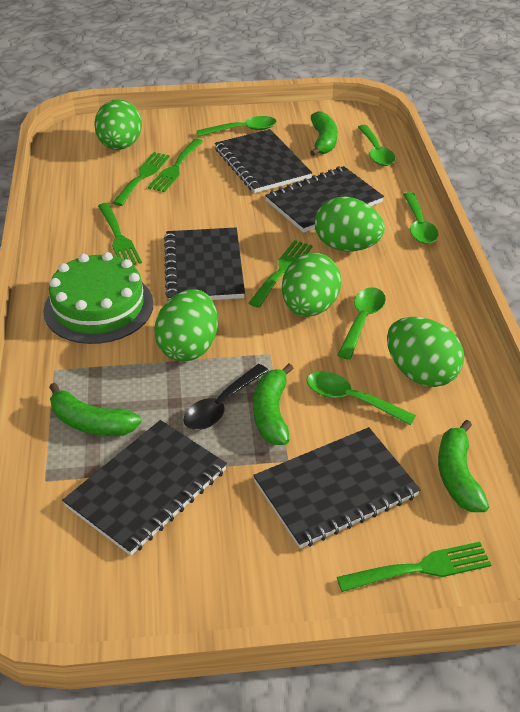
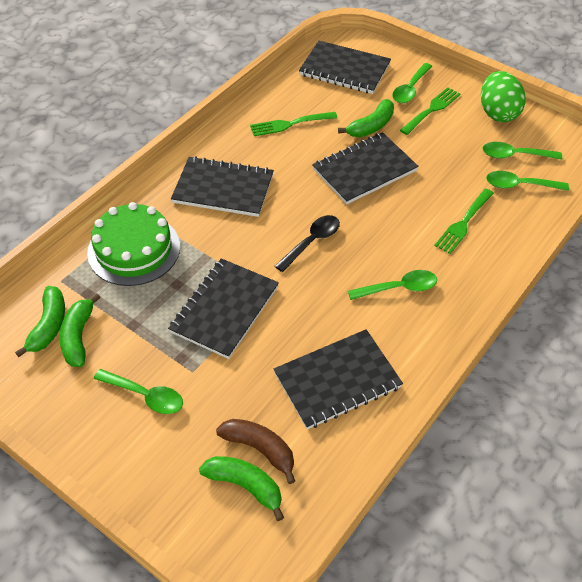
brown banana: 0 -> 1
green egg: 5 -> 1
green fork: 5 -> 3

